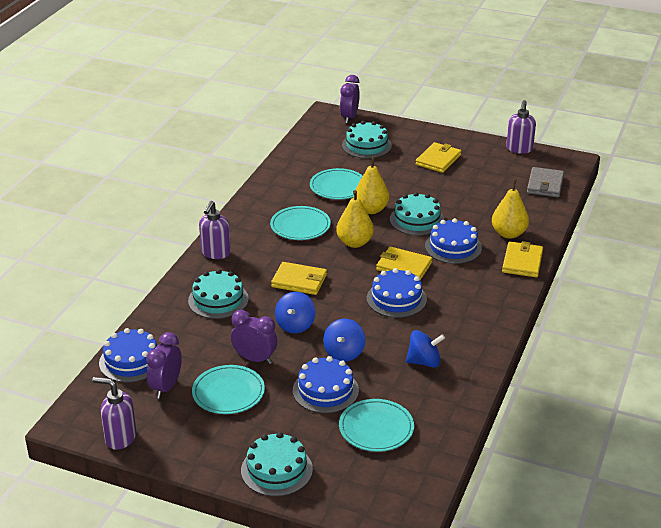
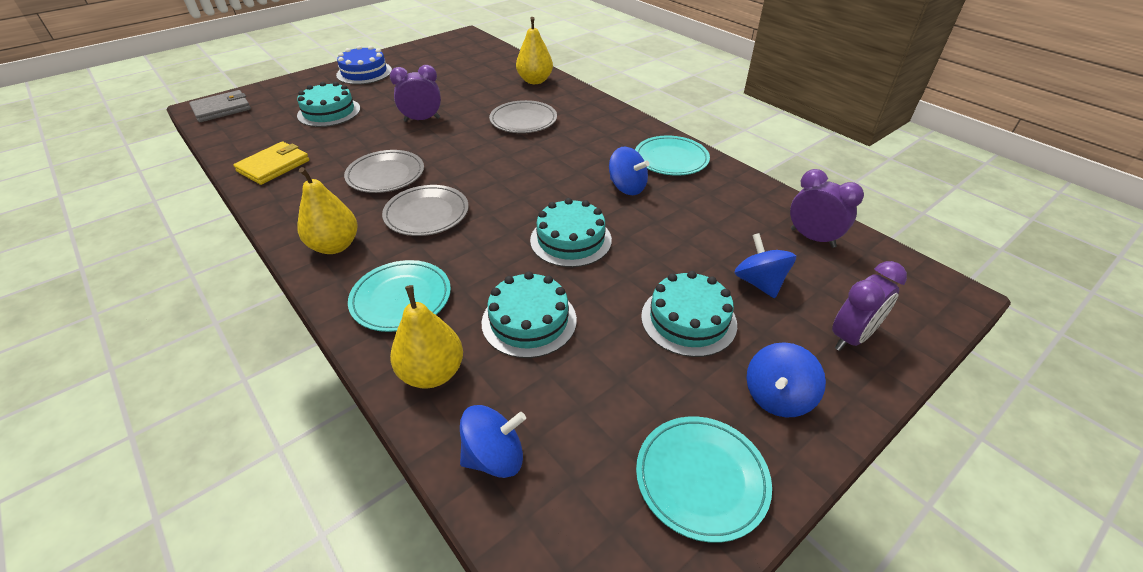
blue cake: 4 -> 1
blue spinning top: 3 -> 4
grey plate: 0 -> 3
purple soap dispenser: 3 -> 0
turquoise plate: 4 -> 3
yellow wallet: 4 -> 1

